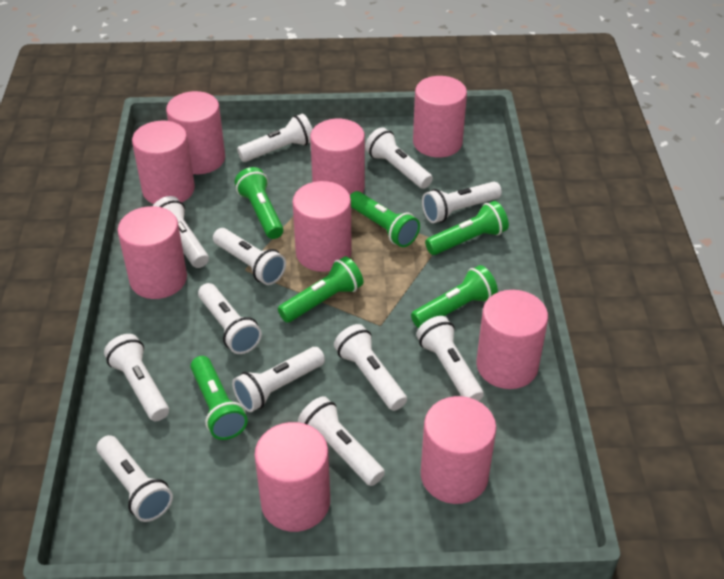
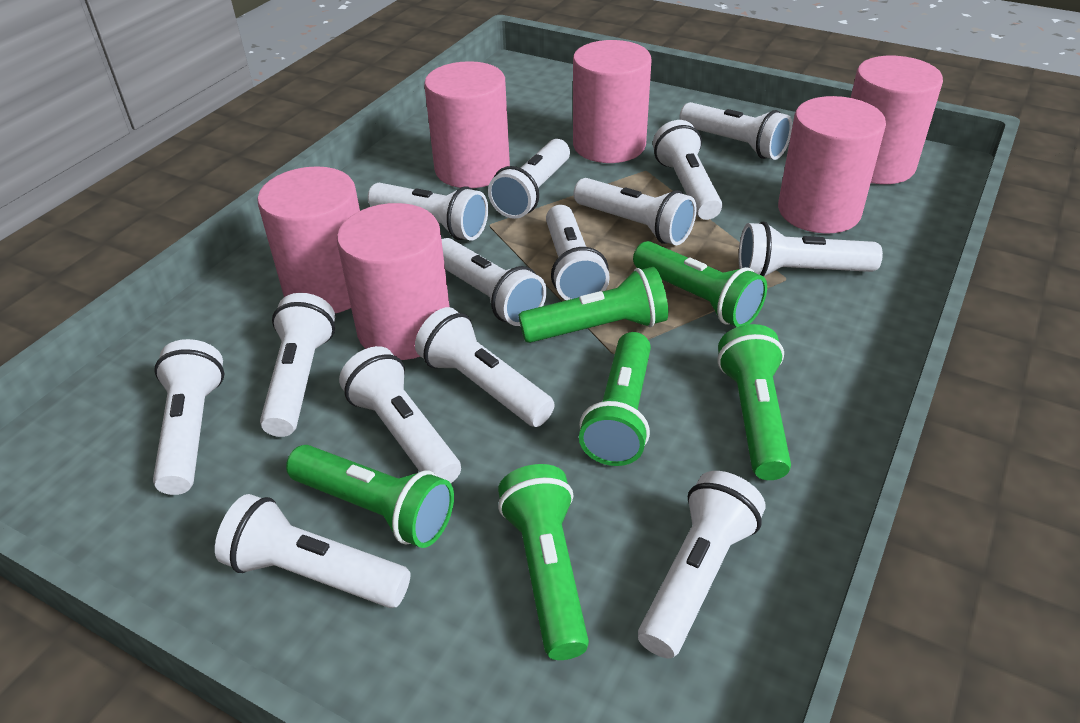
pink cylinder: 9 -> 6
white flashlight: 12 -> 14

